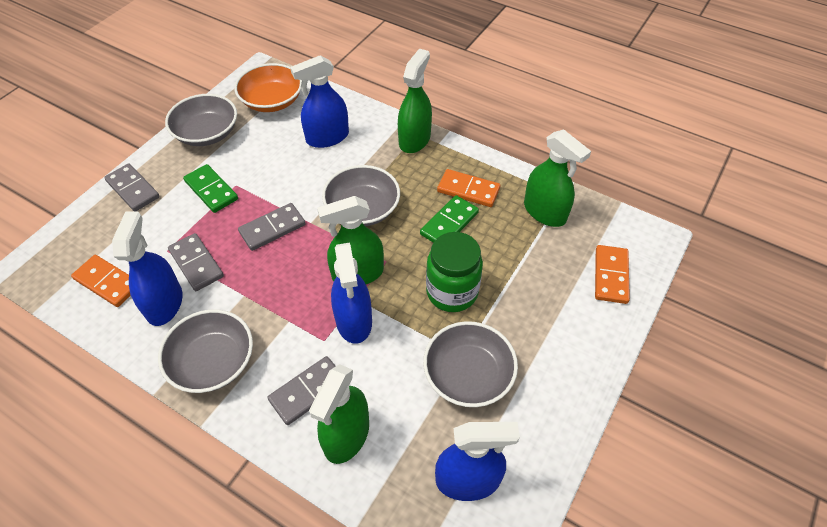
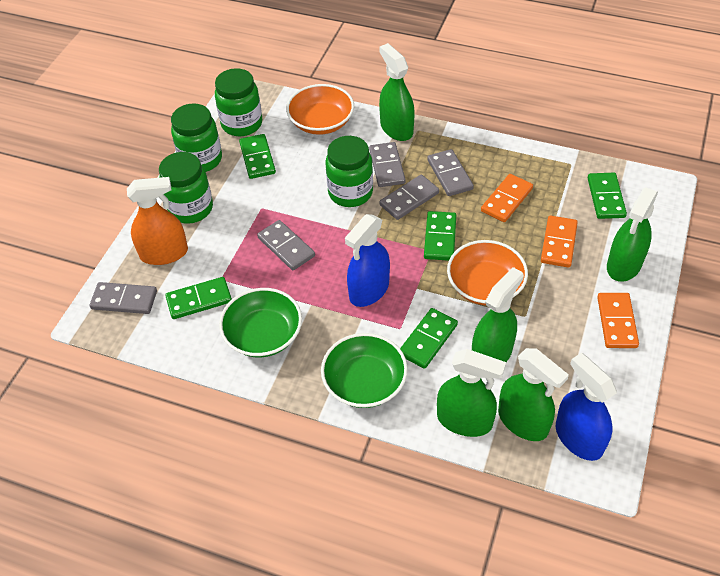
blue spray bottle: 4 -> 2
green bowl: 0 -> 2
green domino: 2 -> 5
green jar: 1 -> 4
green spray bottle: 4 -> 5
grey bowl: 4 -> 0
grey domino: 4 -> 5
orange bowl: 1 -> 2
orange spray bottle: 0 -> 1

